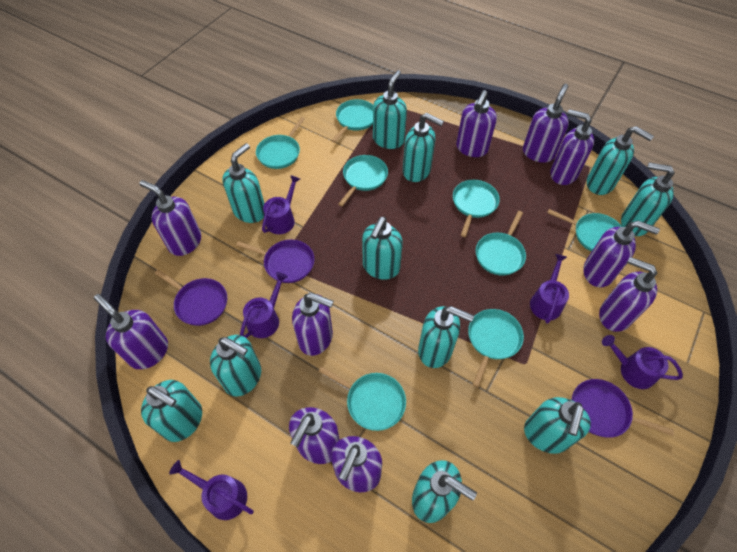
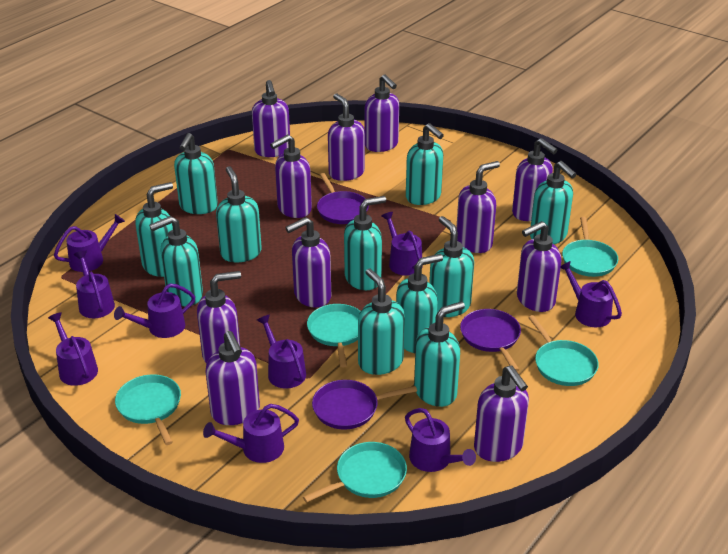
purple soap dispenser: 10 -> 11
purple watering can: 5 -> 9
turquoise pan: 8 -> 5

